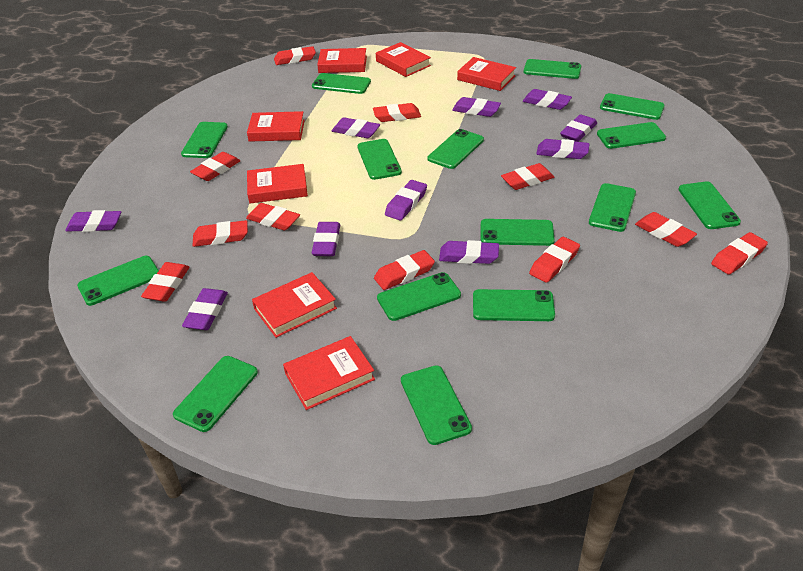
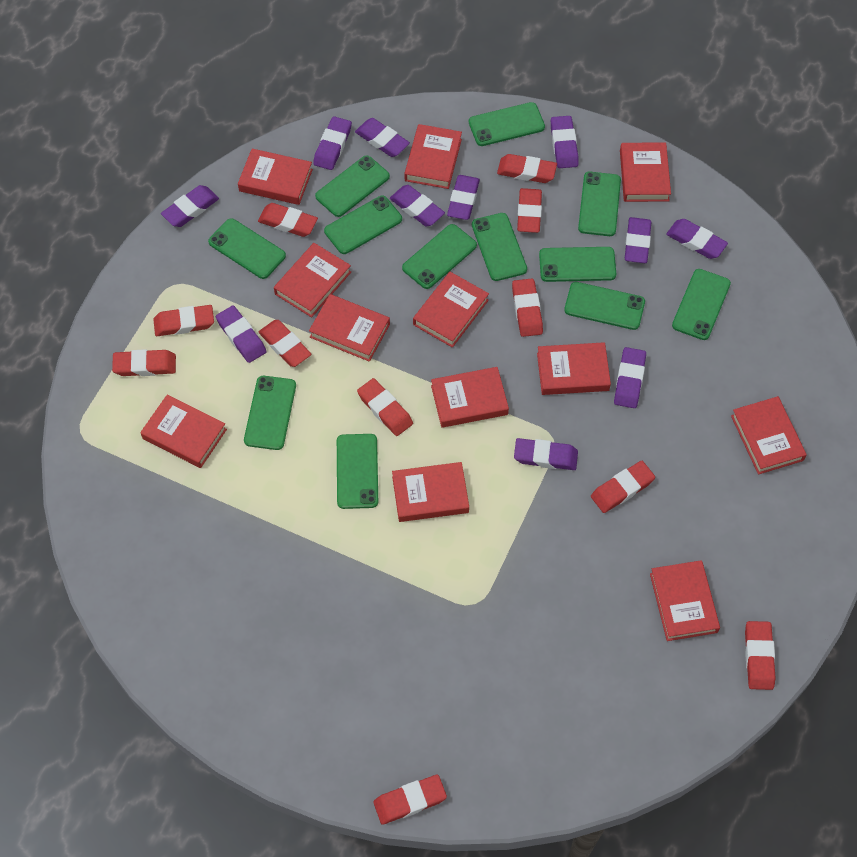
green phone: 15 -> 12
purple eraser: 10 -> 11
red book: 7 -> 12

